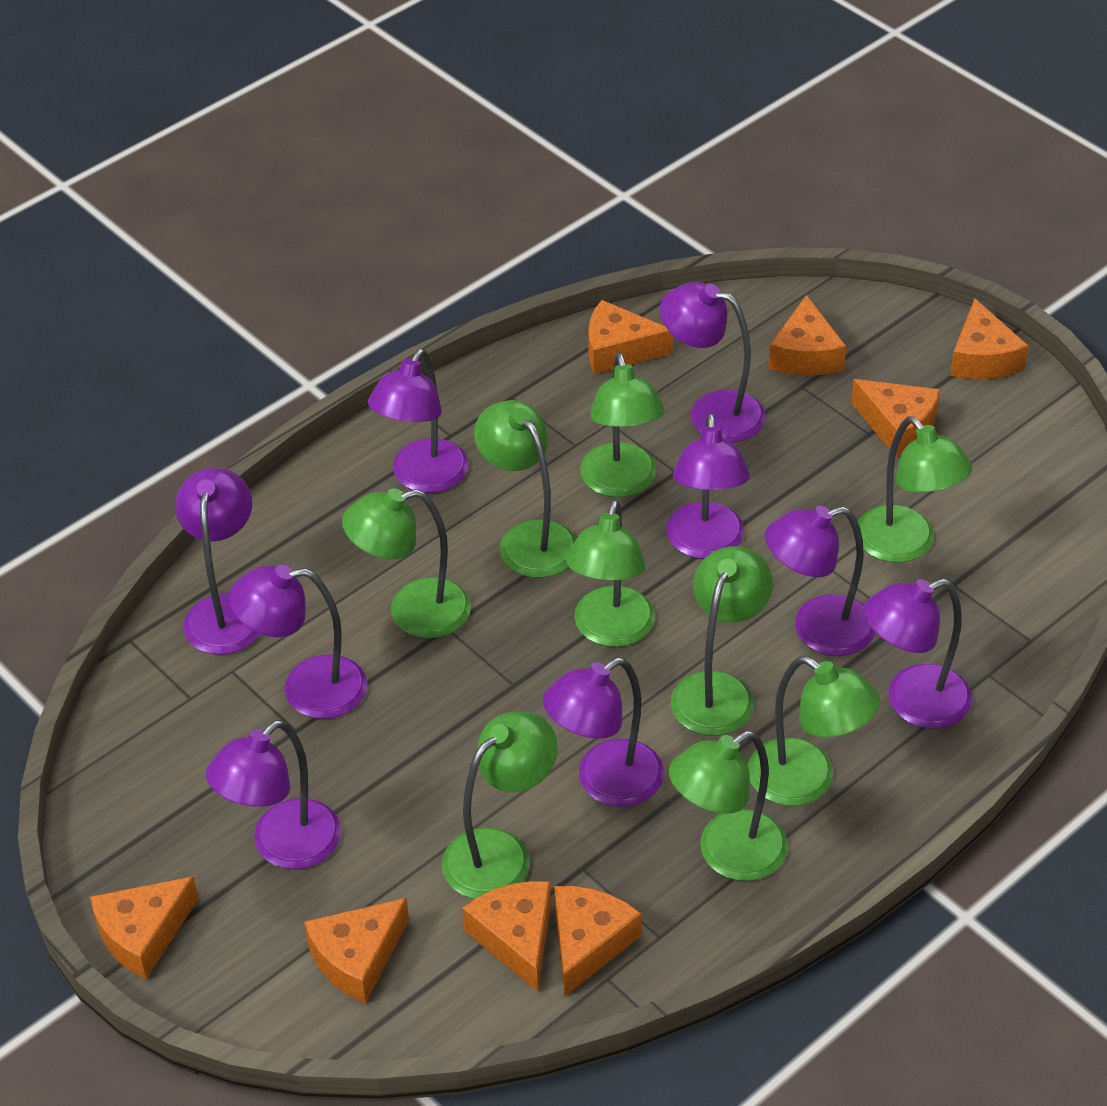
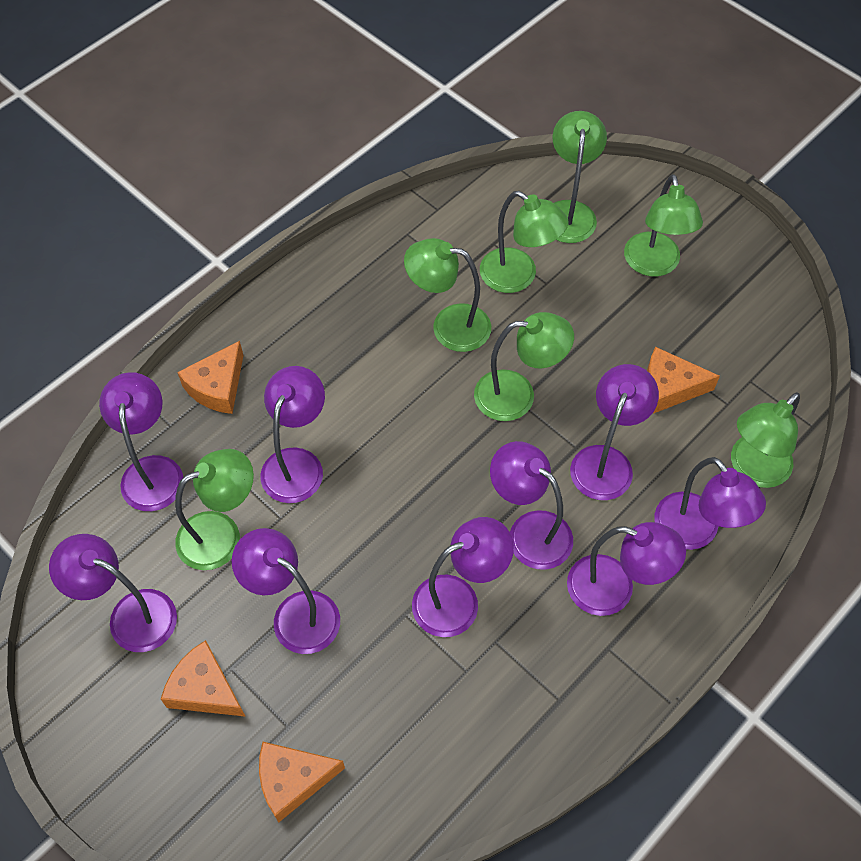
green lamp: 9 -> 7
orange cheese: 8 -> 4

